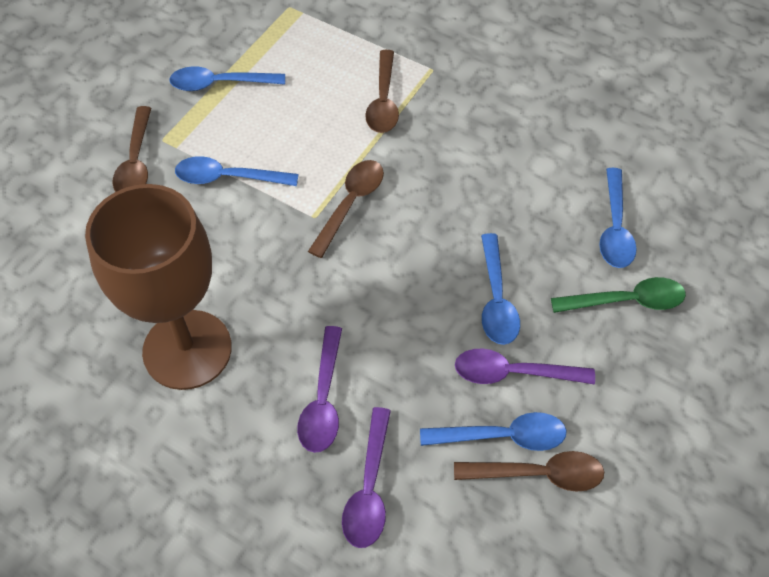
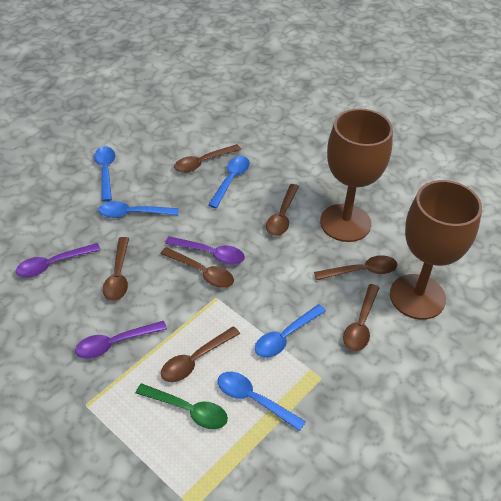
brown goblet: 1 -> 2
brown spoon: 4 -> 7

